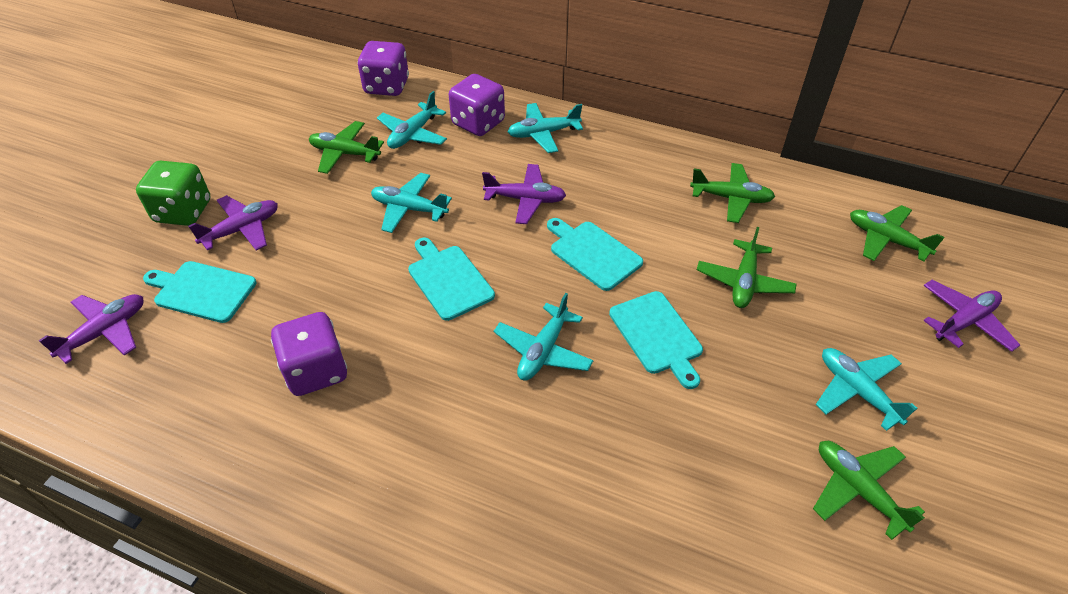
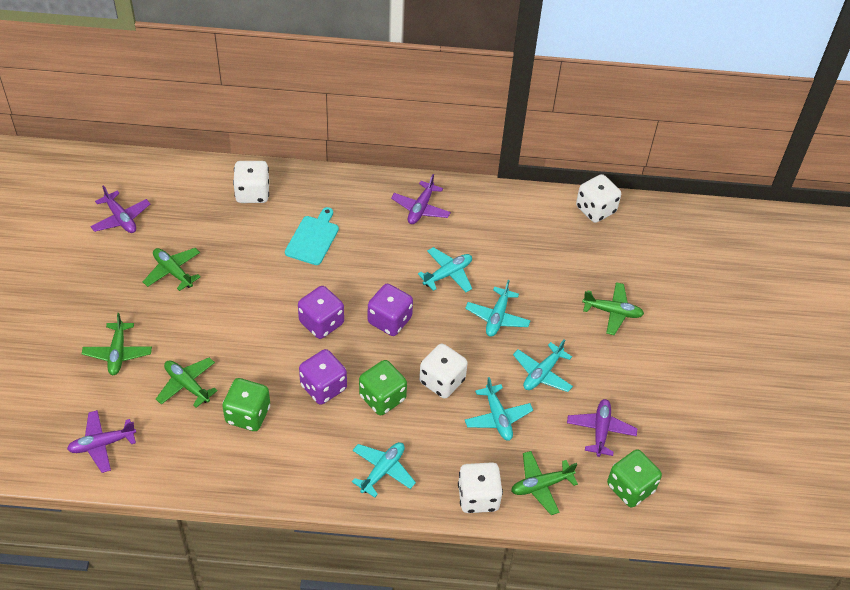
green dice: 1 -> 3
turquoise cutting board: 4 -> 1
white dice: 0 -> 4

